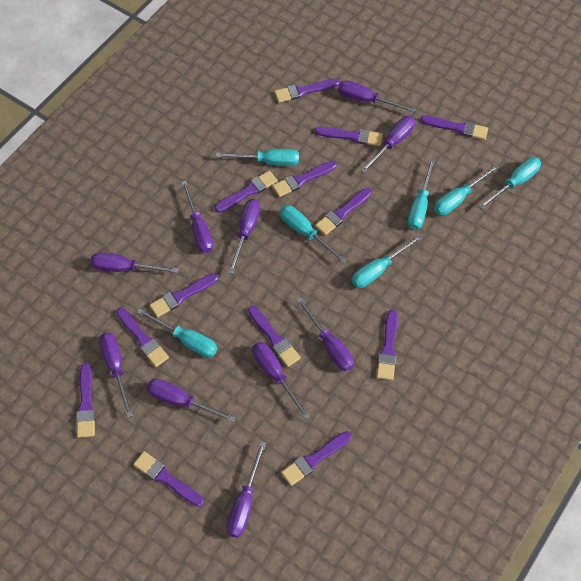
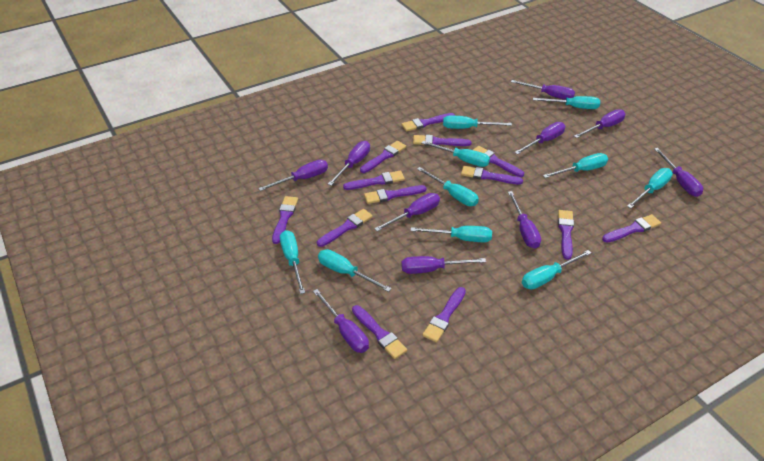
turquoise screwdriver: 7 -> 10

